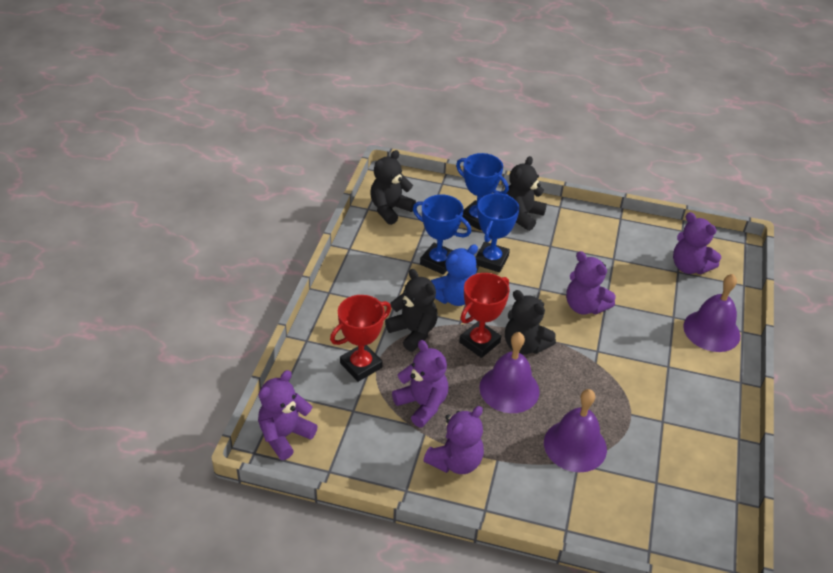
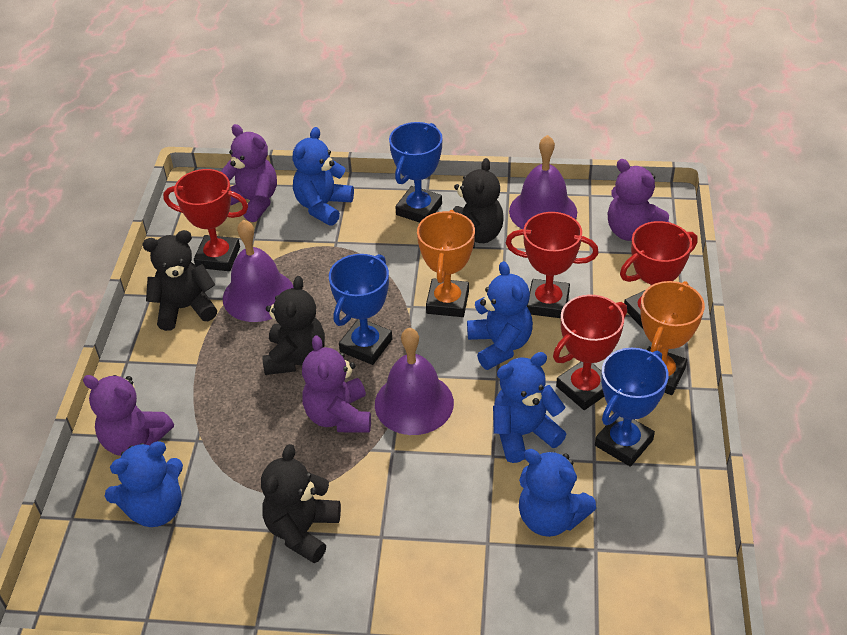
blue teddy bear: 1 -> 5
orange trophy: 0 -> 2
purple teddy bear: 5 -> 4
red trophy: 2 -> 4

